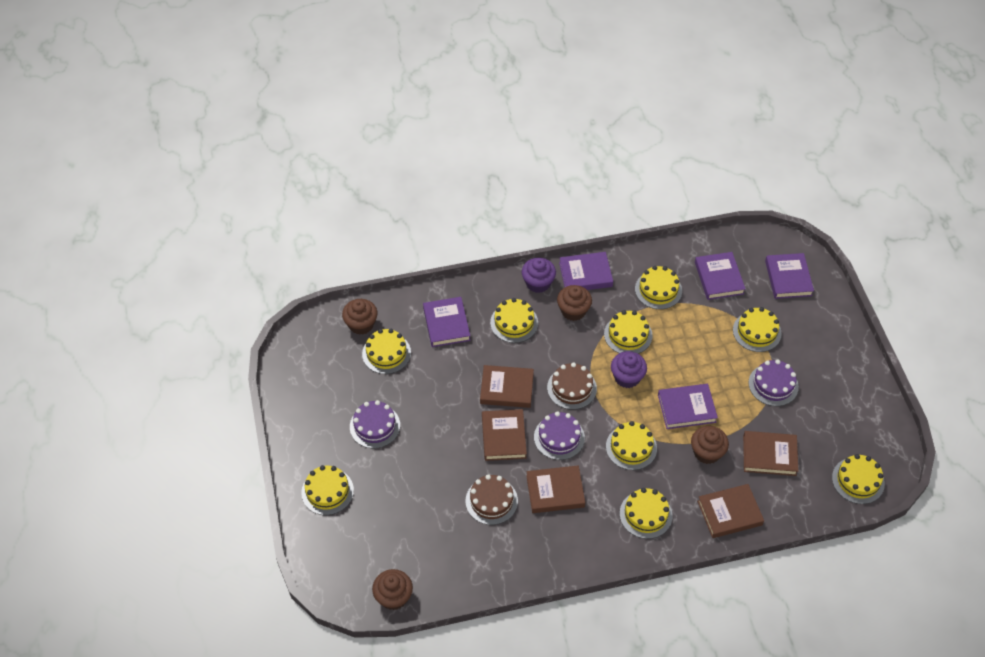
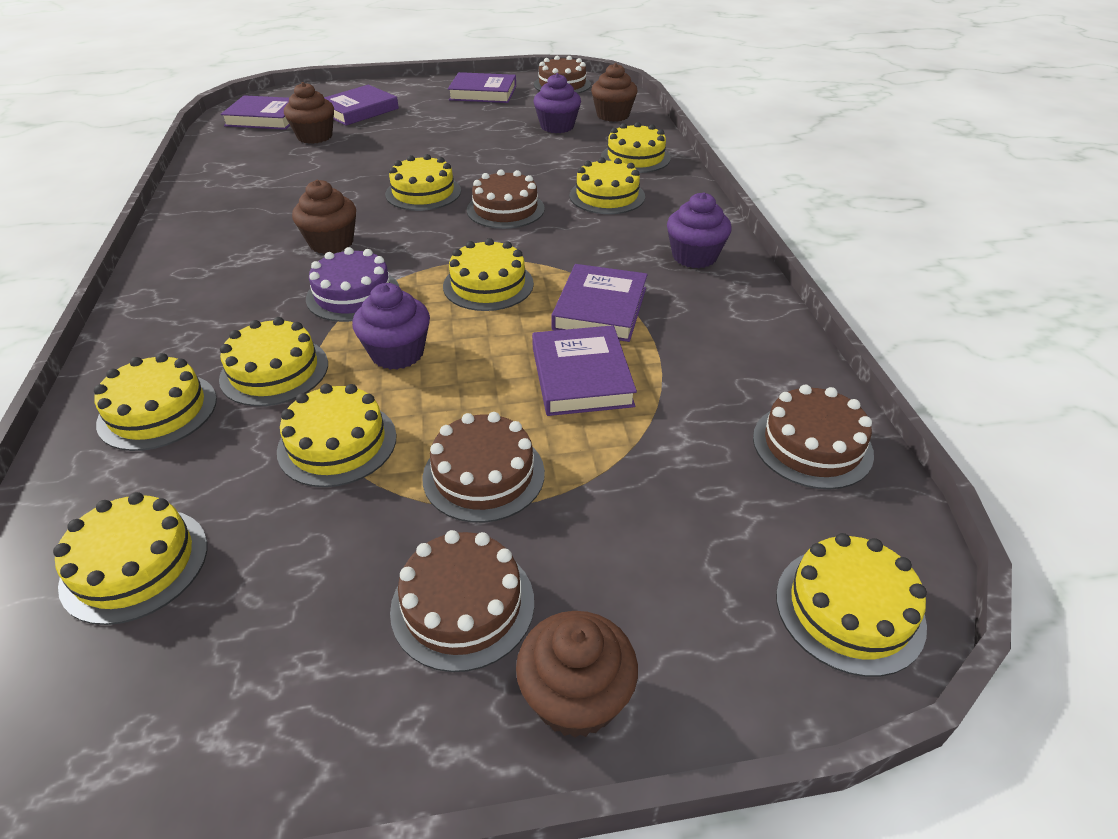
brown book: 5 -> 0
brown cake: 2 -> 5
purple cake: 3 -> 1
purple cupcake: 2 -> 3

